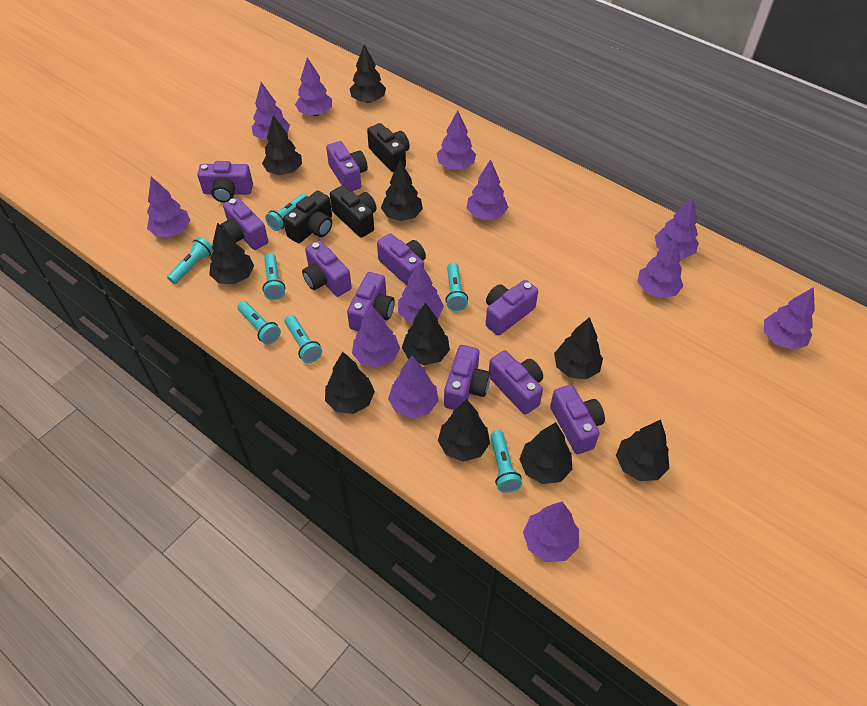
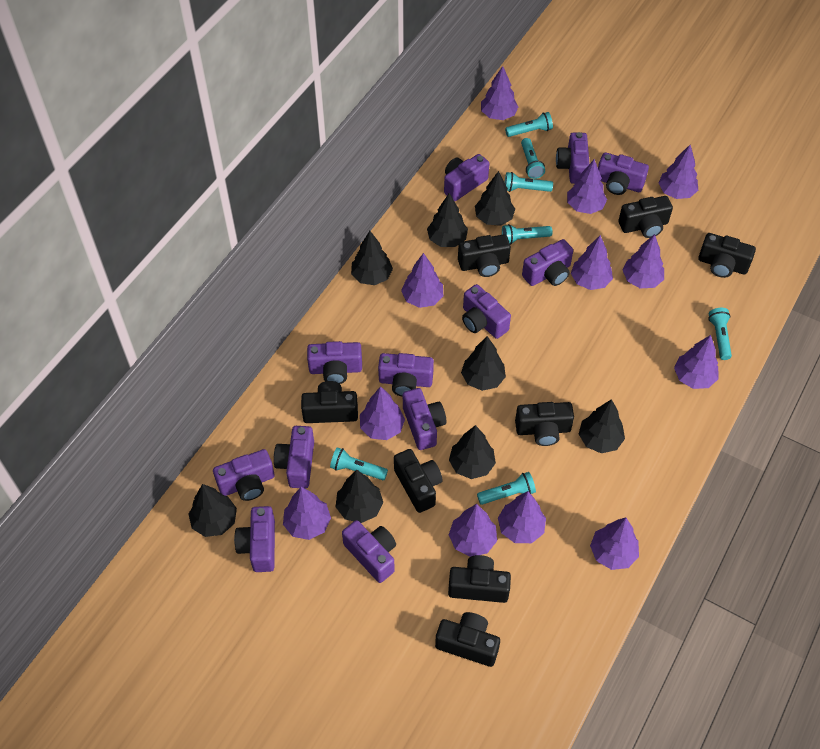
black camera: 3 -> 8
black tree: 10 -> 8
purple camera: 10 -> 12

